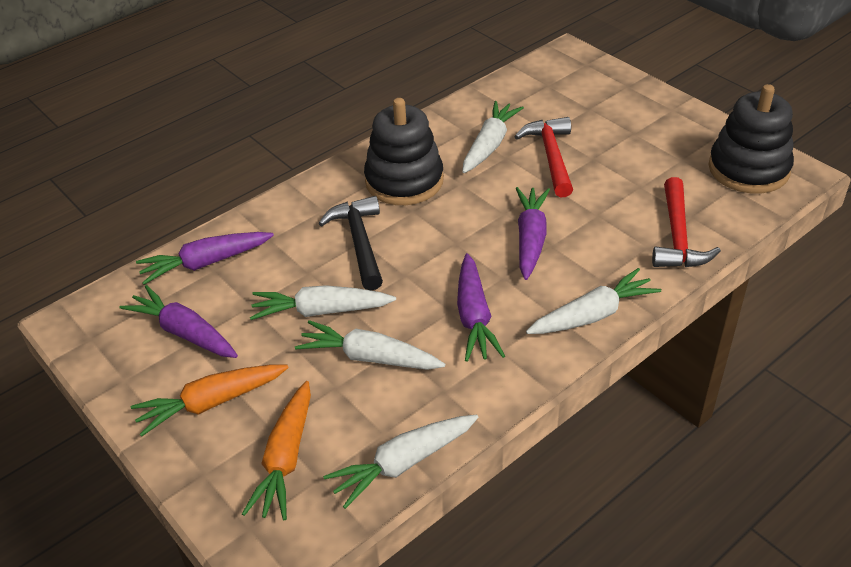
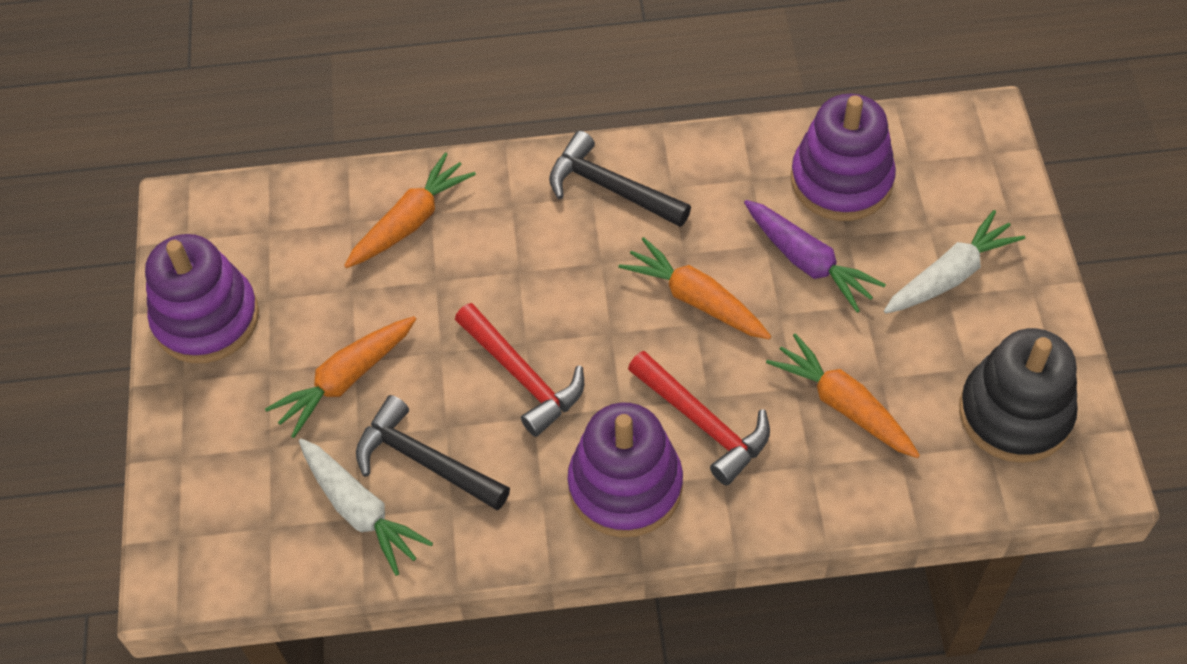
black hammer: 1 -> 2
black stacking toy: 2 -> 1
orange carrot: 2 -> 4
purple carrot: 4 -> 1
purple stacking toy: 0 -> 3
white carrot: 5 -> 2

